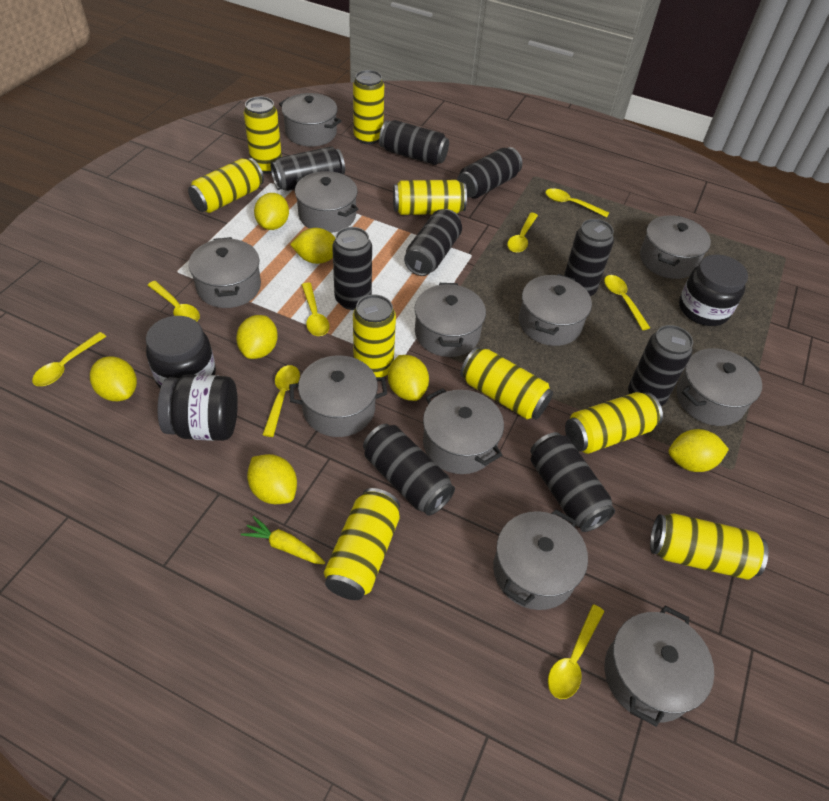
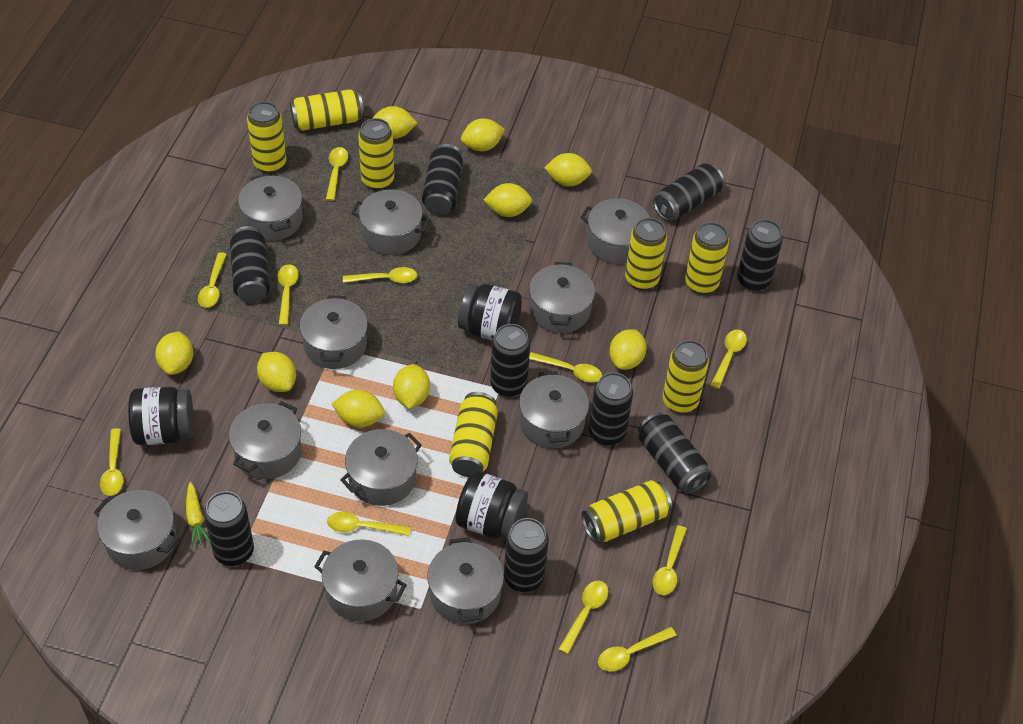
yellow can: 9 -> 8
yellow lemon: 7 -> 9
yellow spoon: 8 -> 11

